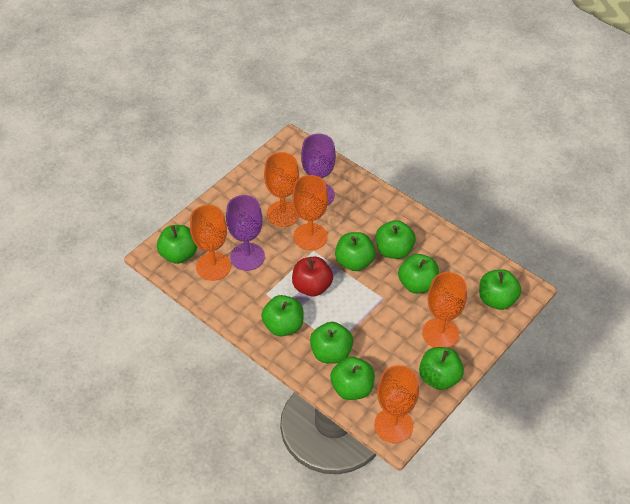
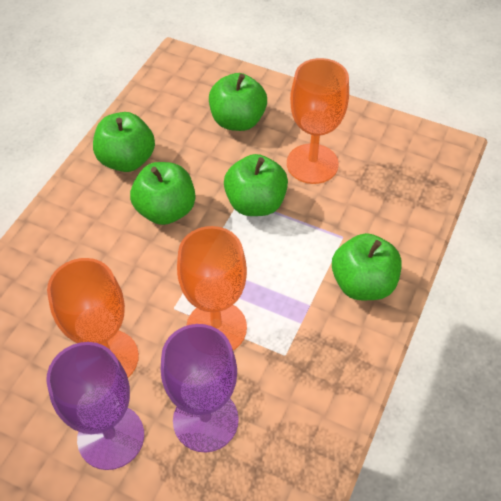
green apple: 9 -> 5
orange goblet: 5 -> 3
red apple: 1 -> 0

